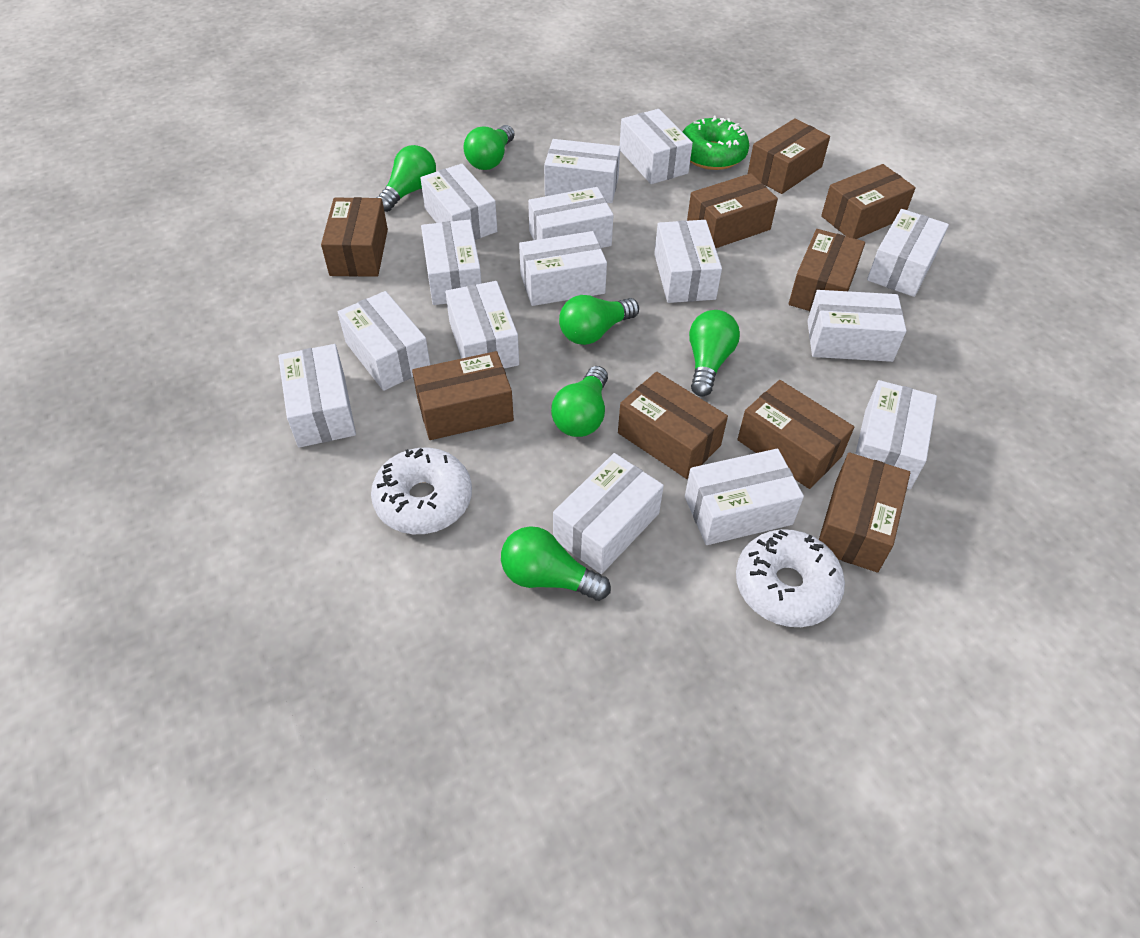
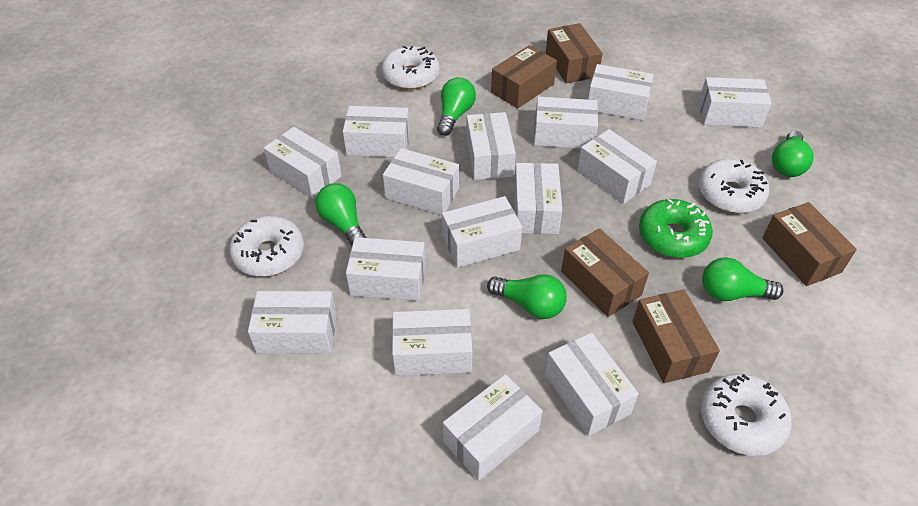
brown box: 9 -> 5
green light bulb: 6 -> 5
white donut: 2 -> 4

